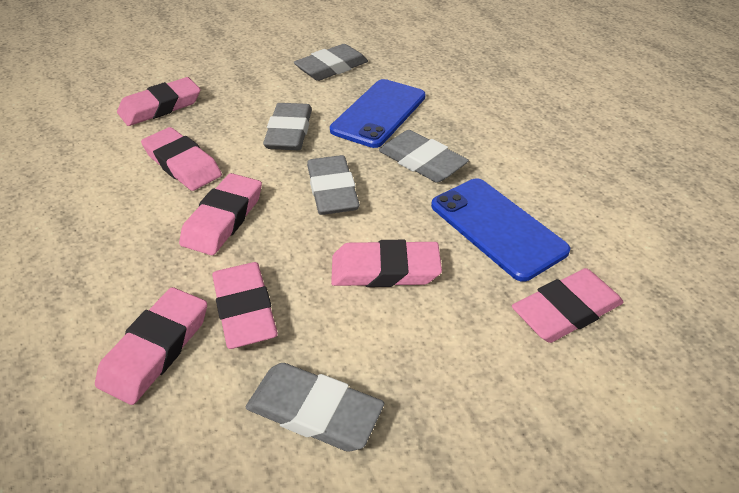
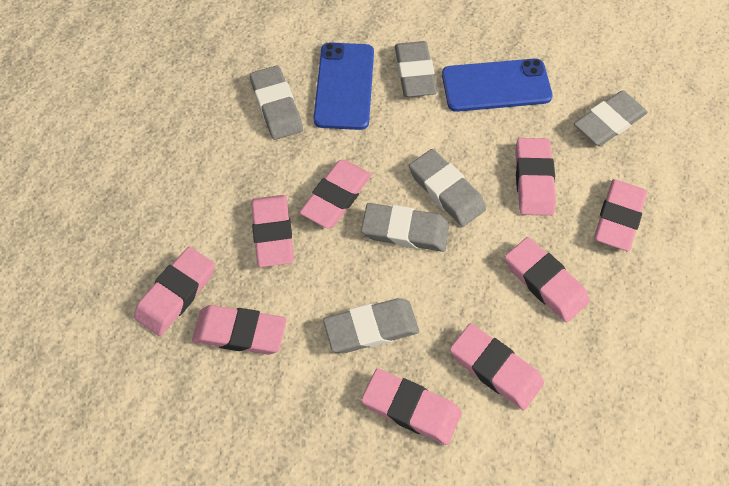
grey eraser: 5 -> 6
pink eraser: 7 -> 9

